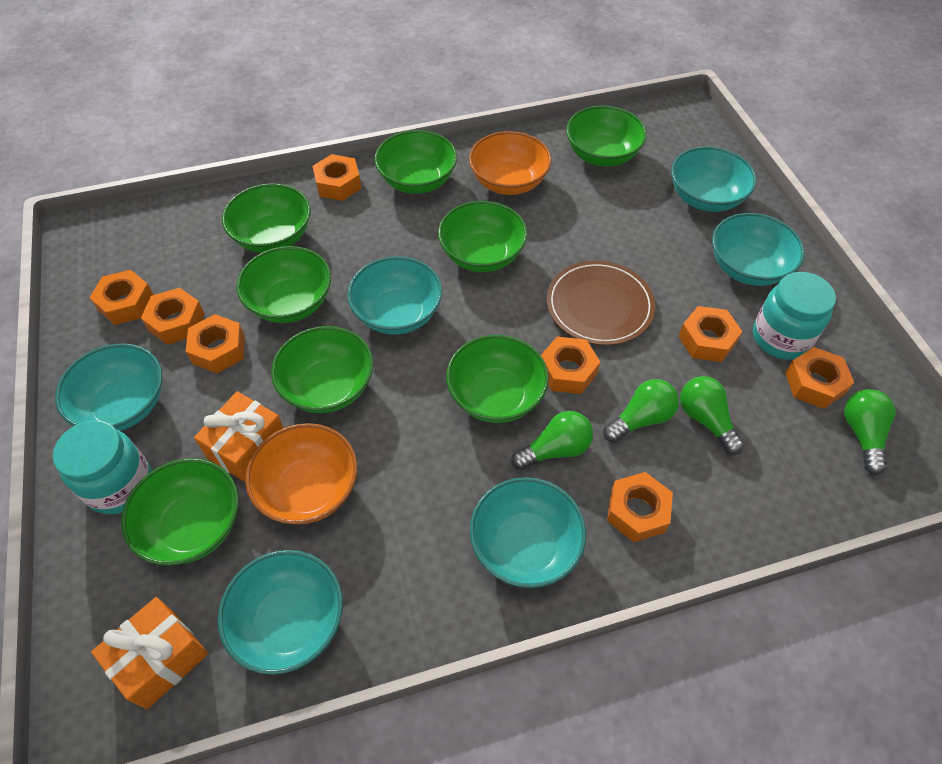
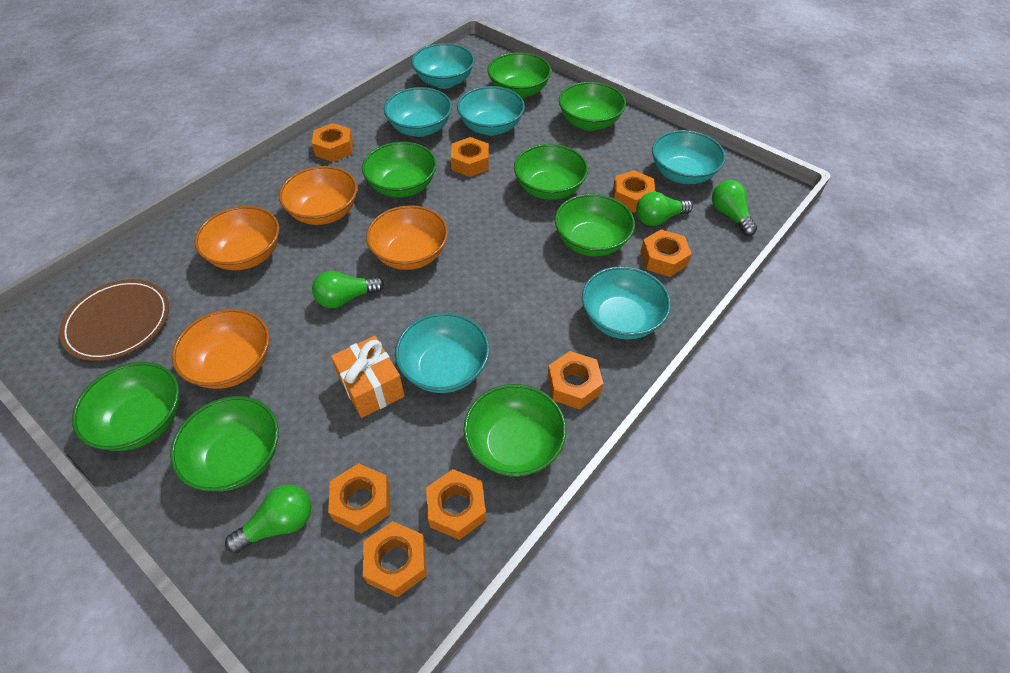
orange bowl: 2 -> 4
orange gift: 2 -> 1
turquoise jar: 2 -> 0

